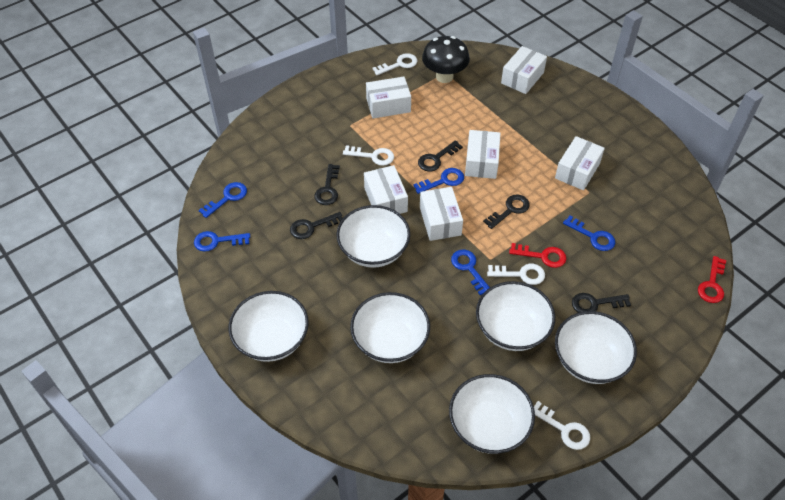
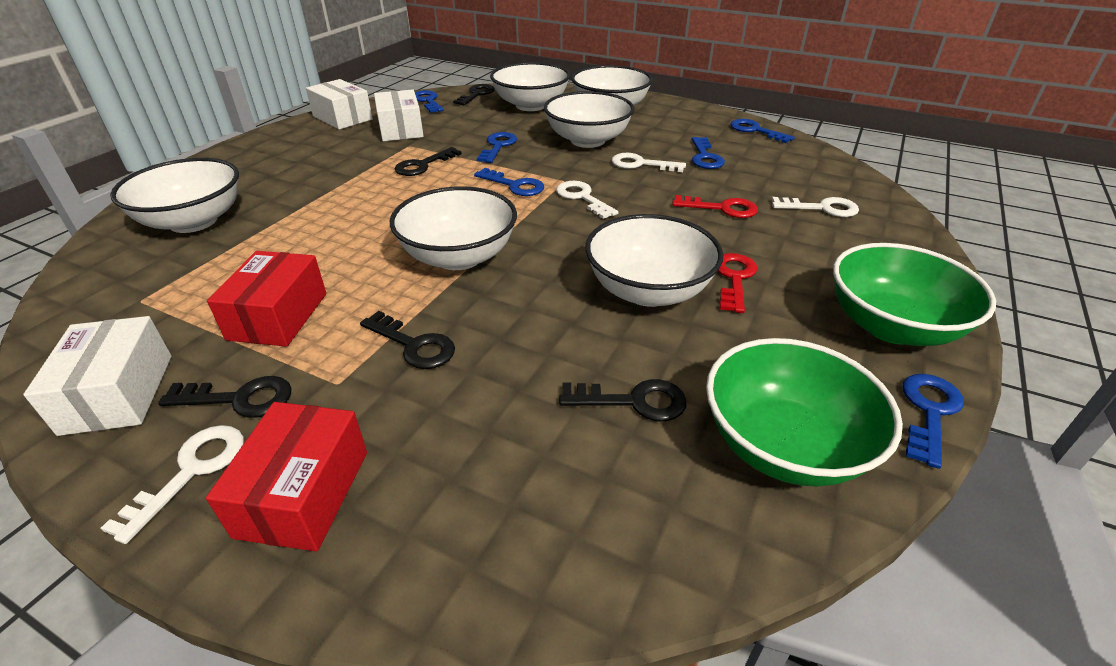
black mushroom: 1 -> 0
blue key: 5 -> 6
green bowl: 0 -> 2
red box: 0 -> 2
white box: 6 -> 3

